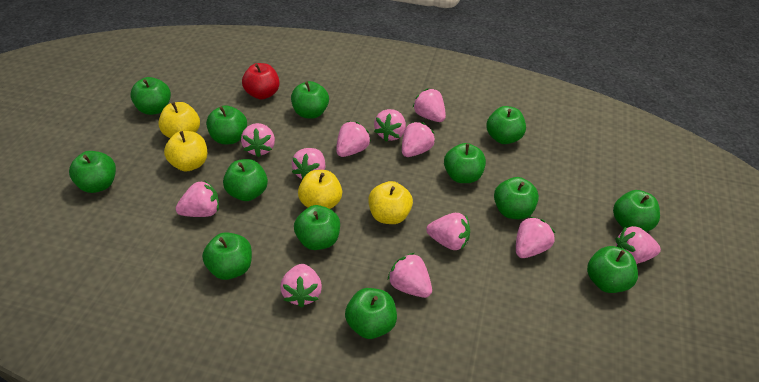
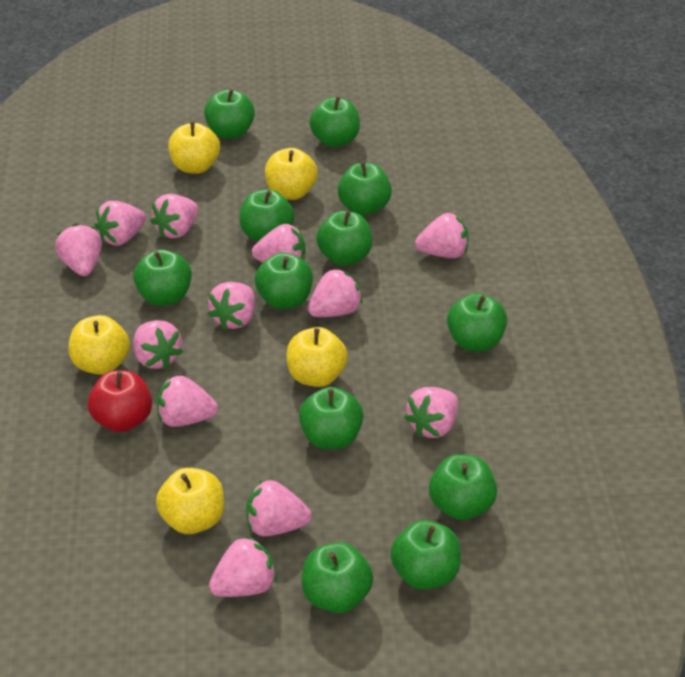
green apple: 13 -> 12
yellow apple: 4 -> 5

